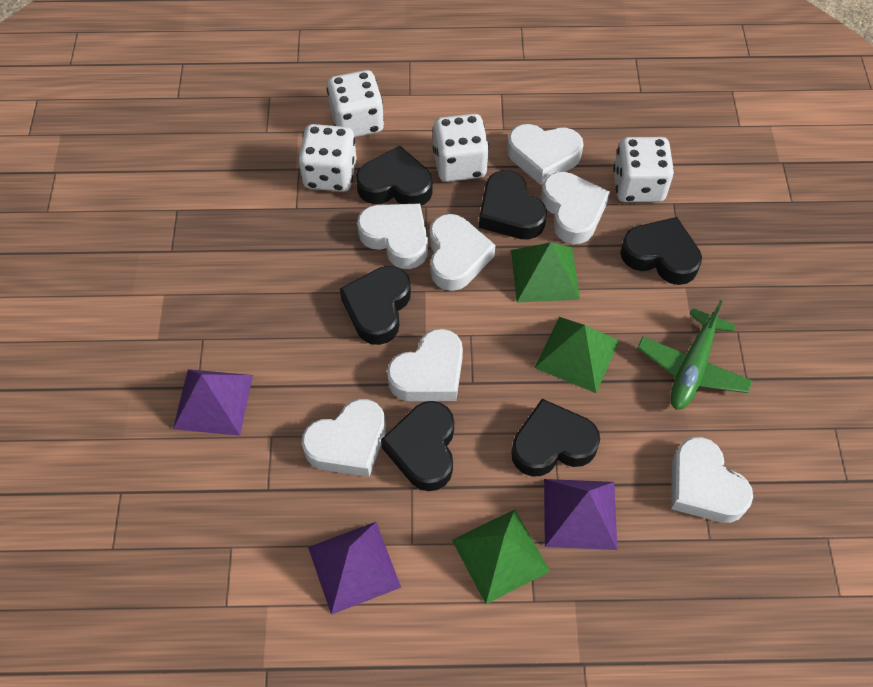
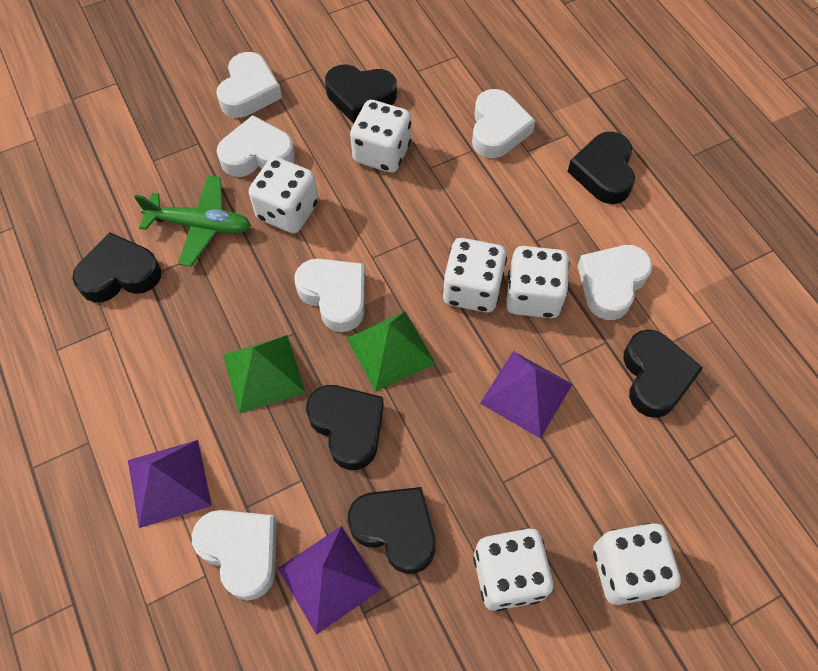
green pyramid: 3 -> 2
white dice: 4 -> 6
white heart: 7 -> 6

